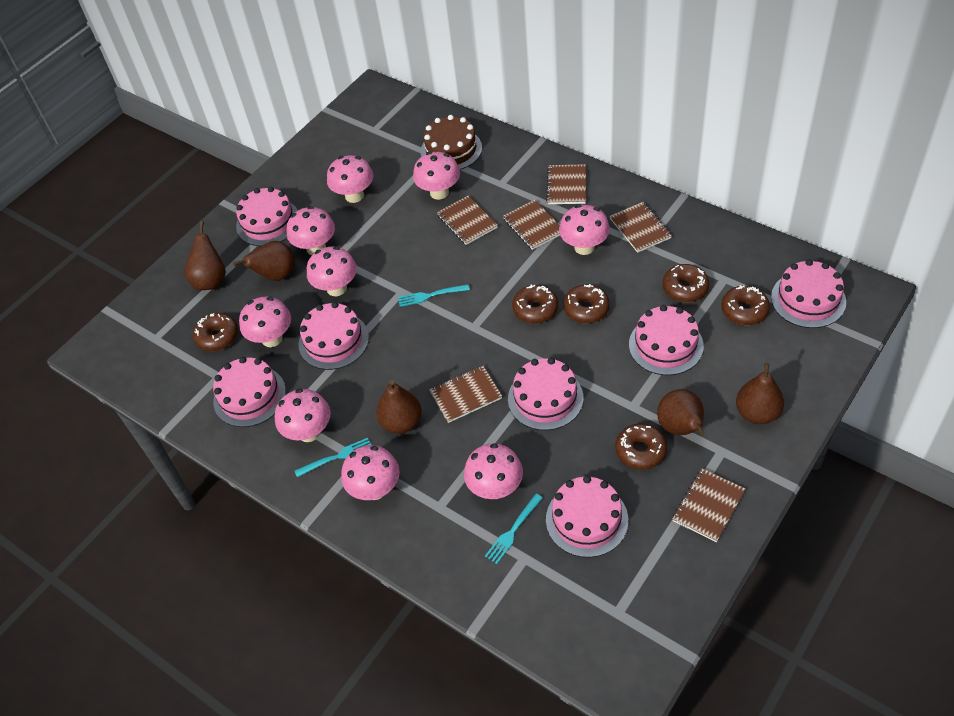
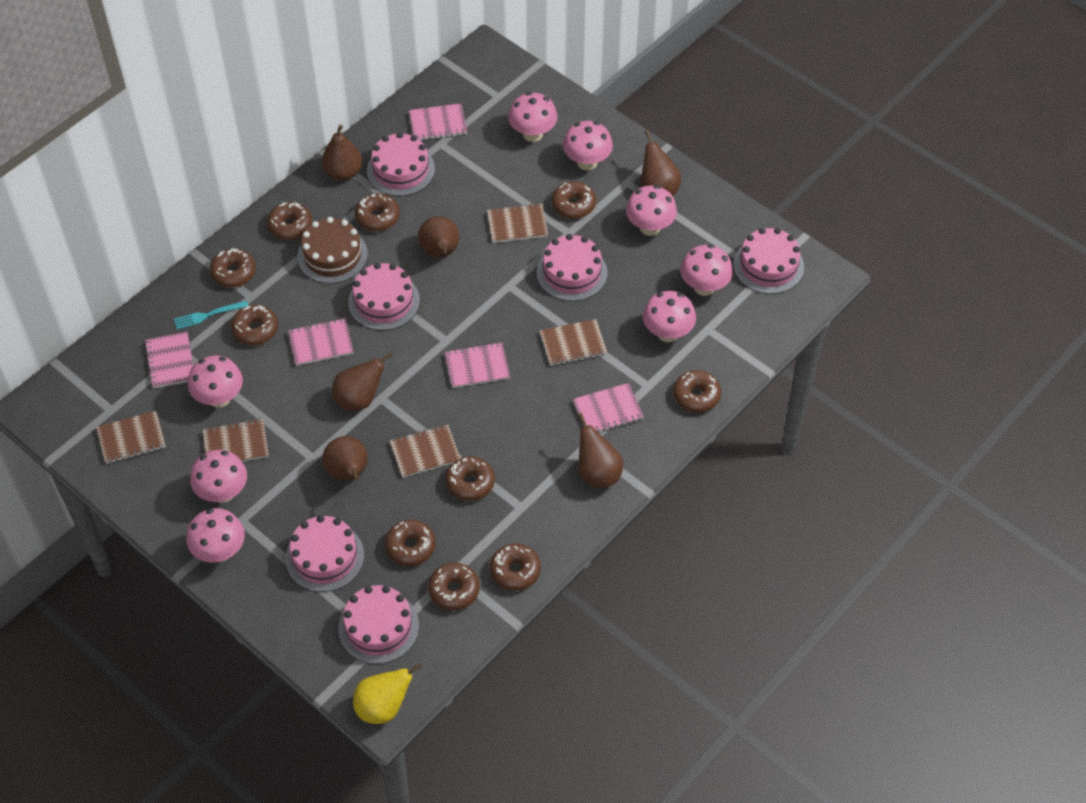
brown donut: 6 -> 10
brown notebook: 6 -> 5
brown pear: 5 -> 6
pink cake: 7 -> 6
pink mushroom: 9 -> 8
pink notebook: 0 -> 5
turquoise fork: 3 -> 1
yellow pear: 0 -> 1

